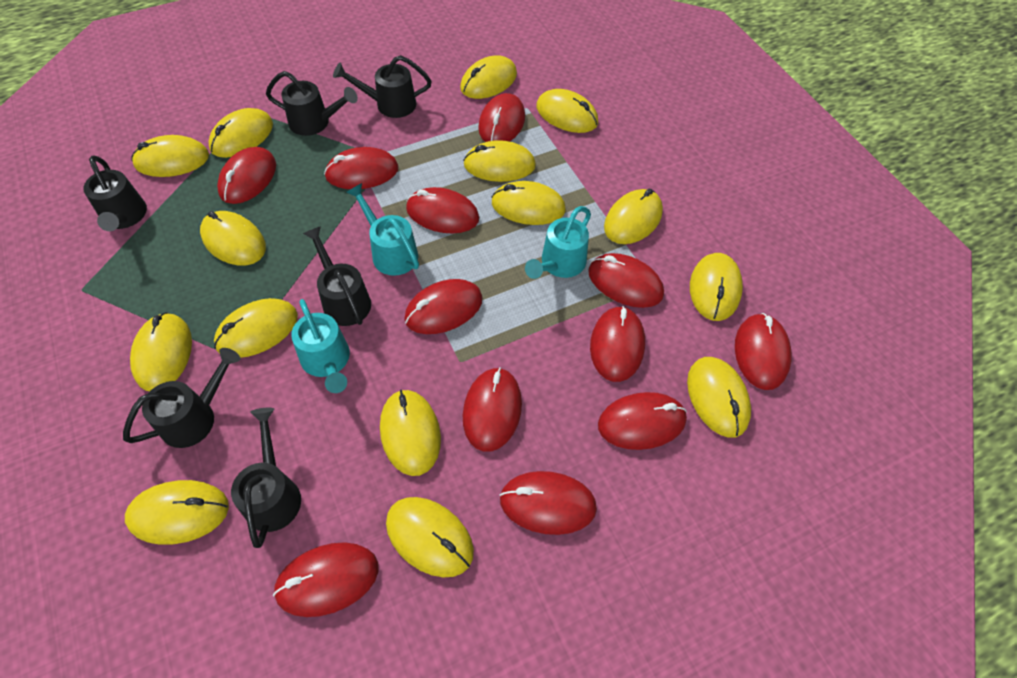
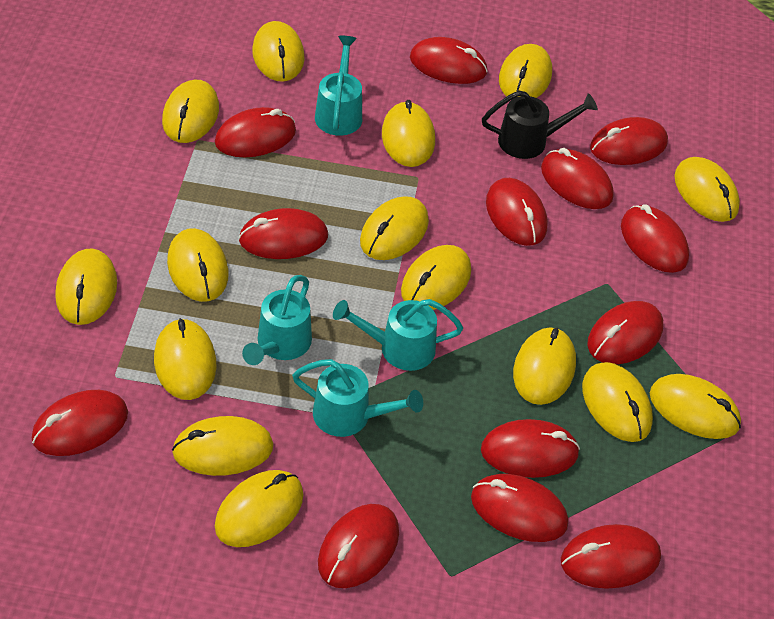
black watering can: 6 -> 1
red mouse: 12 -> 13
turquoise watering can: 3 -> 4

